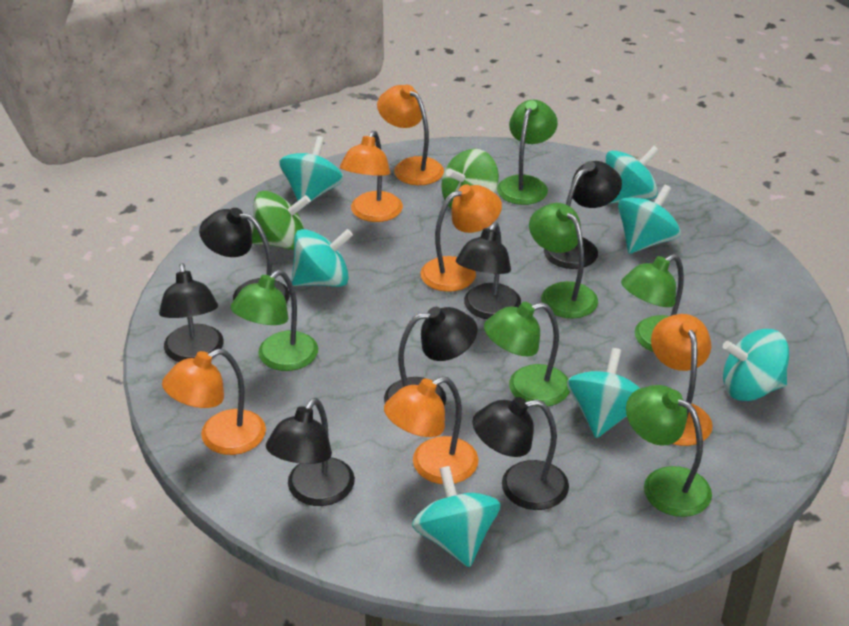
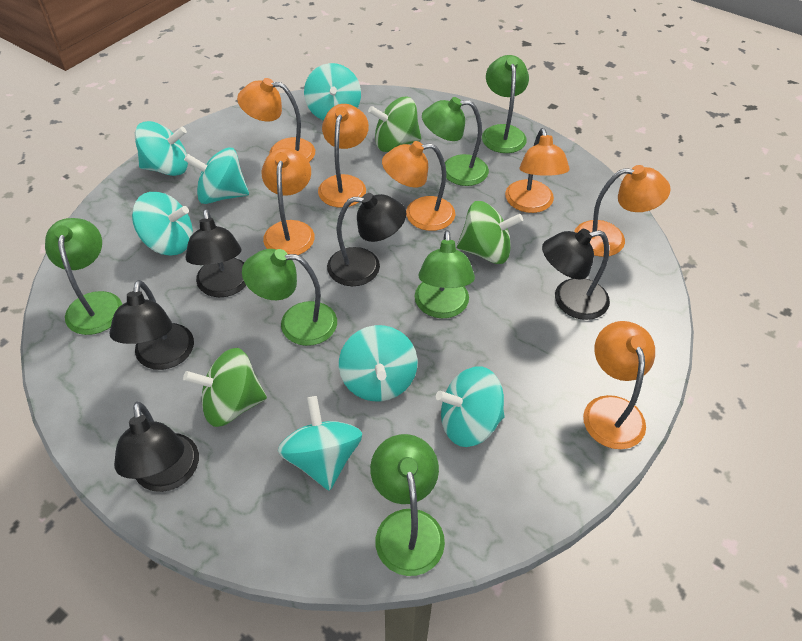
black lamp: 7 -> 5
green spinning top: 2 -> 3
orange lamp: 6 -> 7

